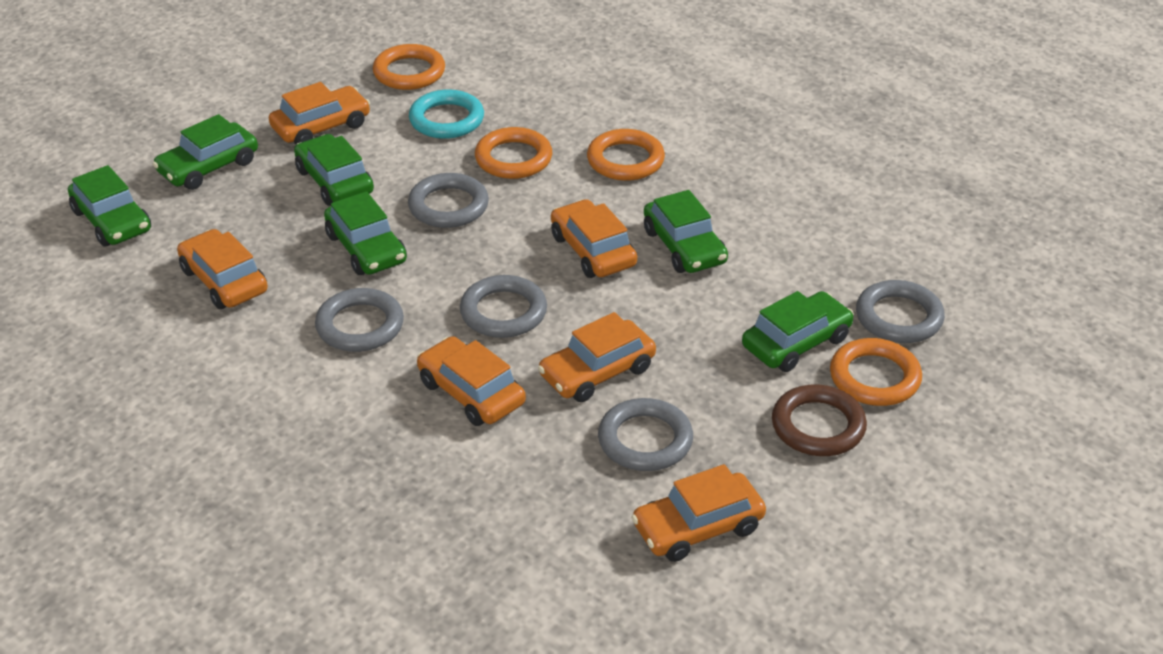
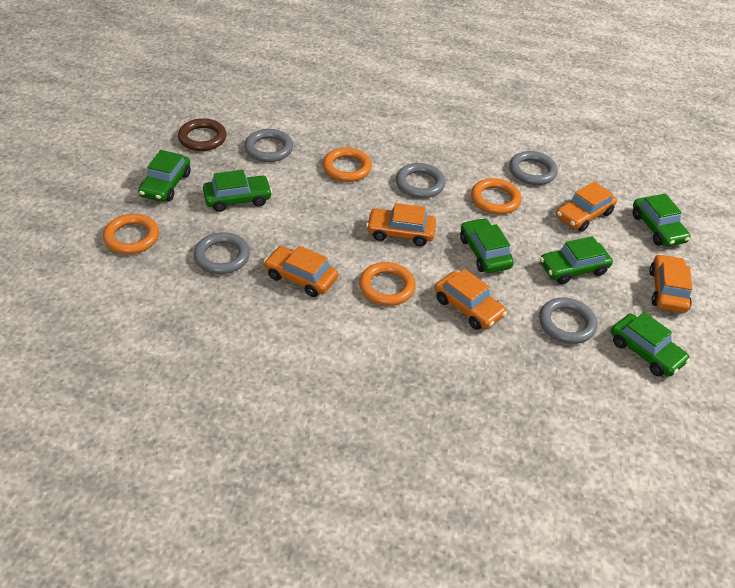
orange car: 6 -> 5
turquoise ring: 1 -> 0

